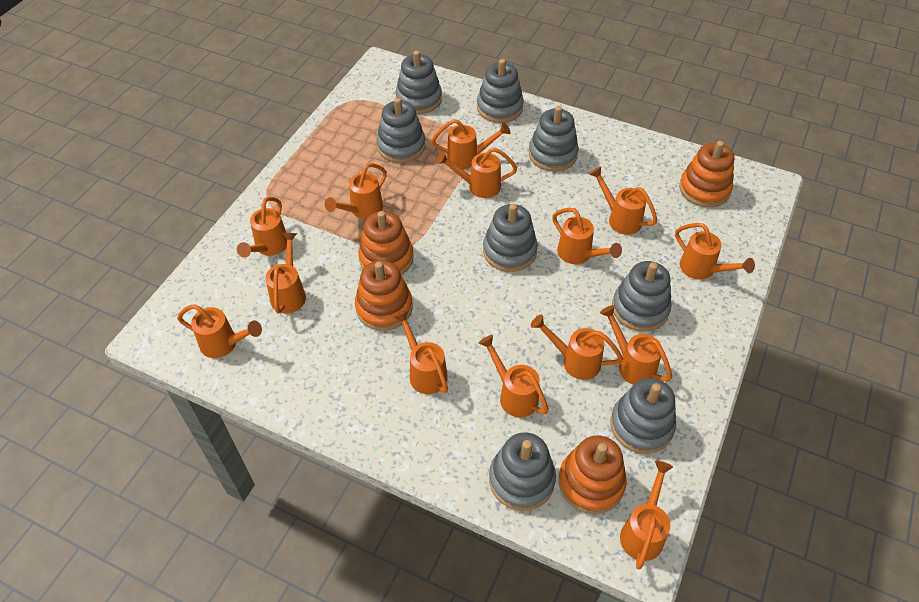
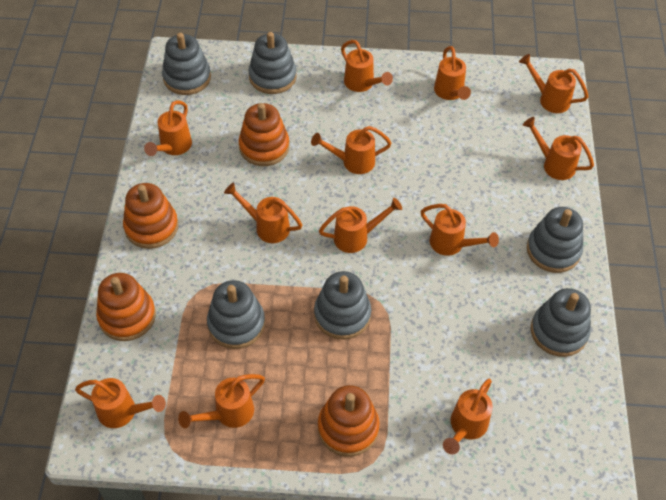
grey stacking toy: 8 -> 6
orange watering can: 14 -> 12

